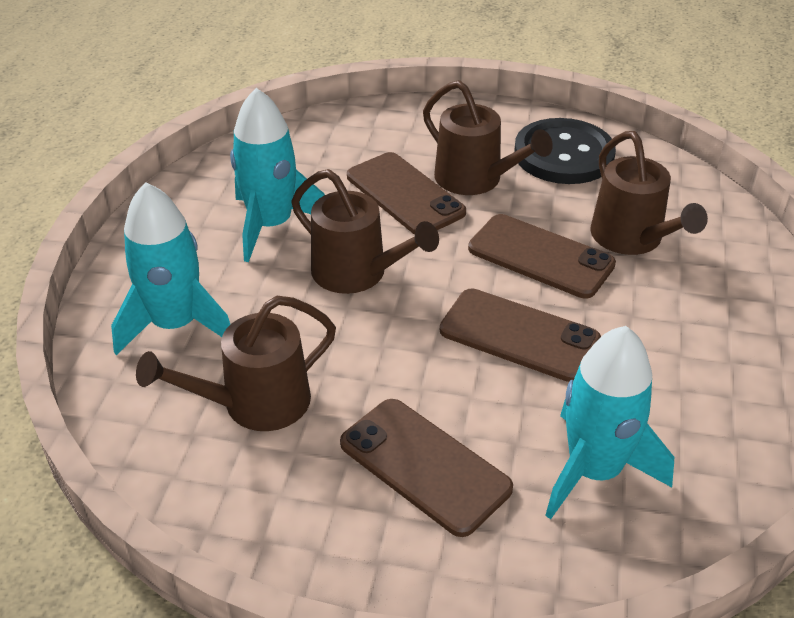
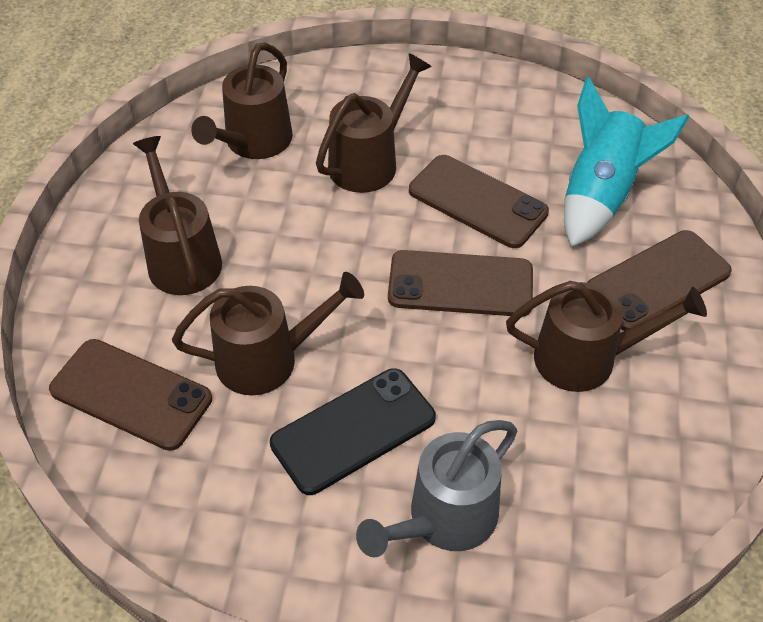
black button: 1 -> 0
black phone: 0 -> 1
brown watering can: 4 -> 5
grey watering can: 0 -> 1
turquoise rocket: 3 -> 1

